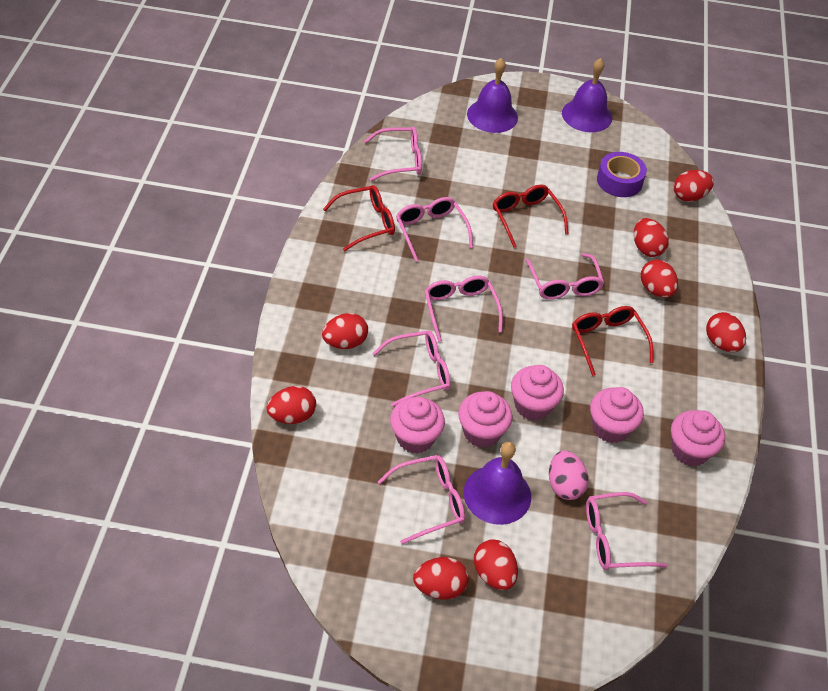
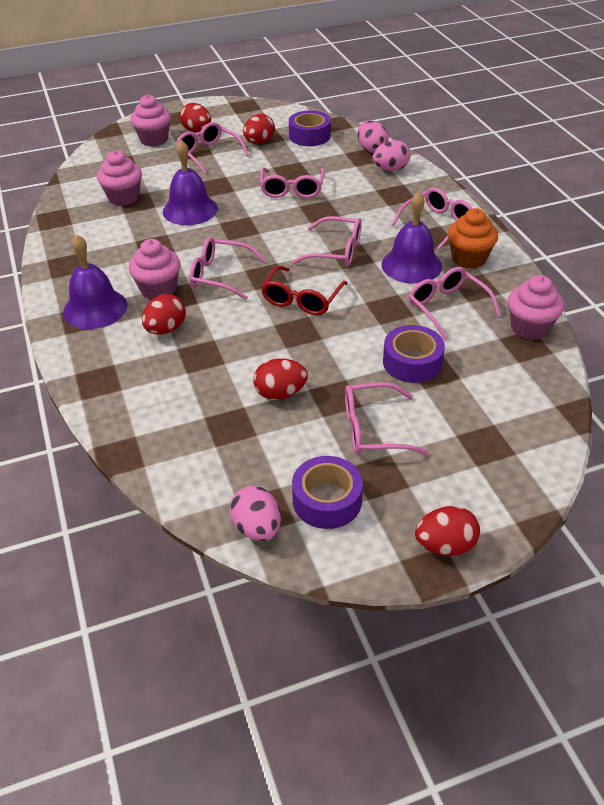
orange cupcake: 0 -> 1
pink cupcake: 5 -> 4
pink egg: 1 -> 3
purple tape: 1 -> 3
red egg: 8 -> 5
red glasses: 3 -> 1

